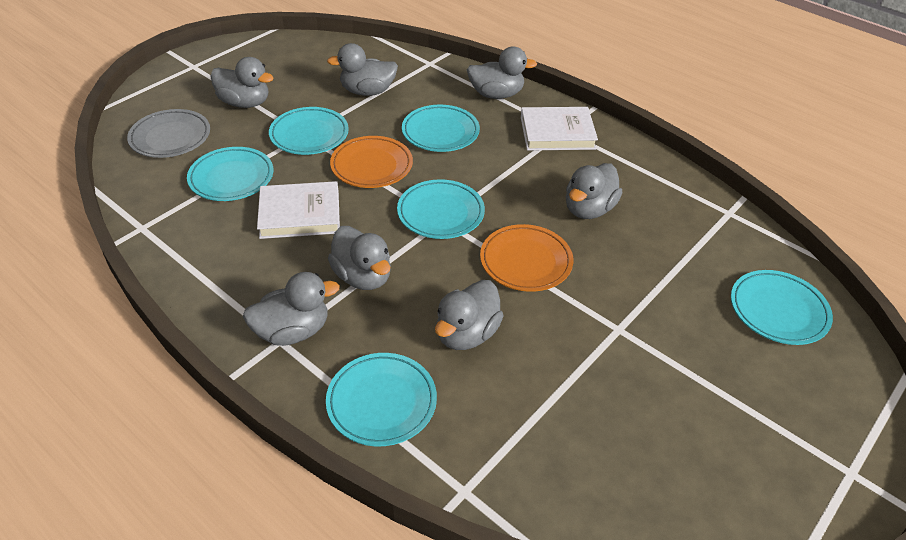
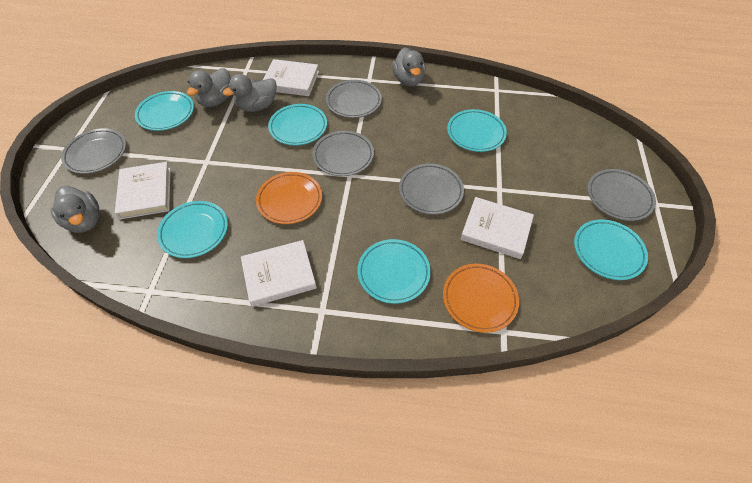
grey duck: 7 -> 4
grey plate: 1 -> 5
white book: 2 -> 4

